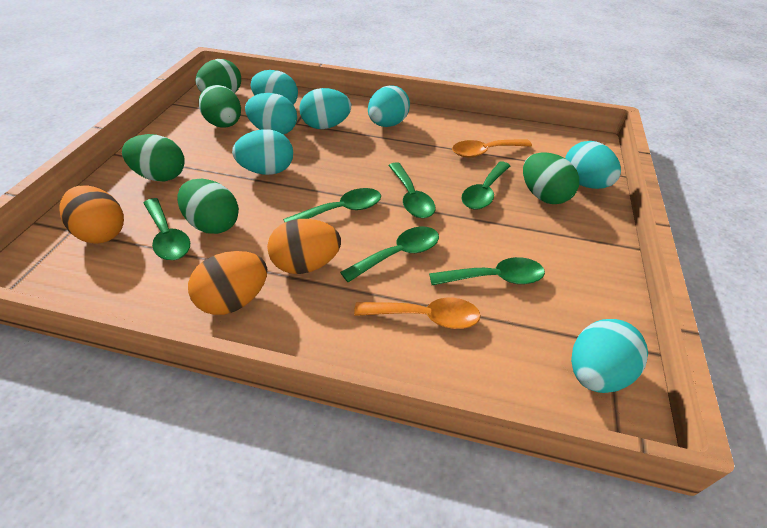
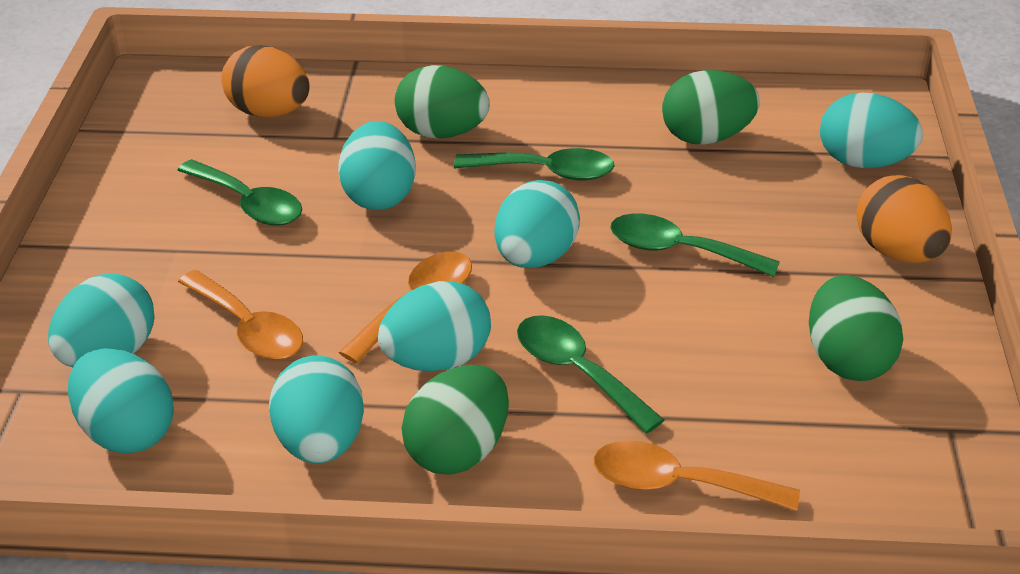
green egg: 5 -> 4
green spoon: 6 -> 4
orange egg: 3 -> 2
orange spoon: 2 -> 3

